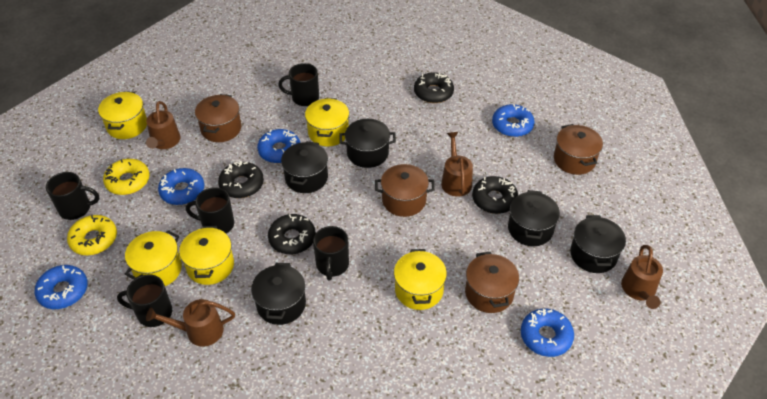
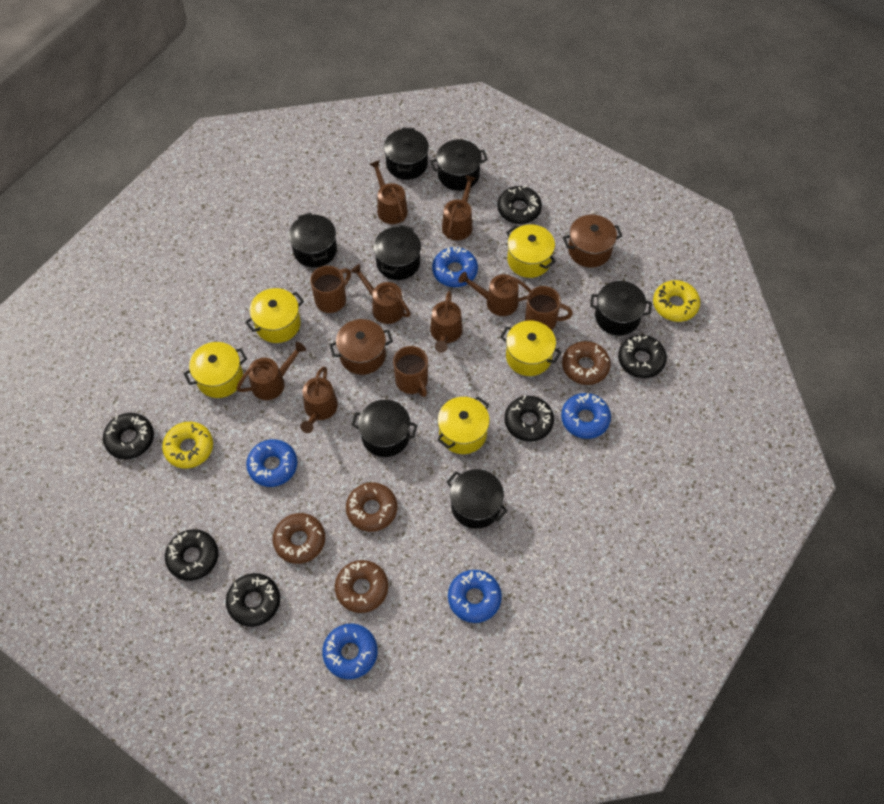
black donut: 4 -> 6
black mug: 5 -> 0
black pot: 5 -> 7
brown donut: 0 -> 4
brown mug: 0 -> 3
brown pot: 4 -> 2
brown watering can: 4 -> 7

